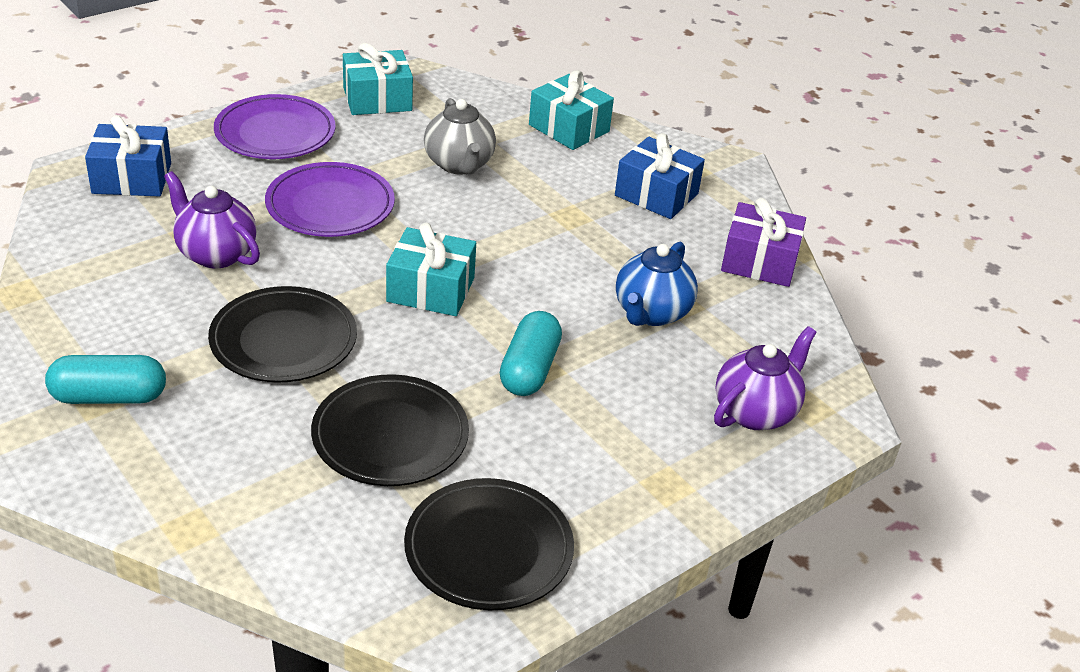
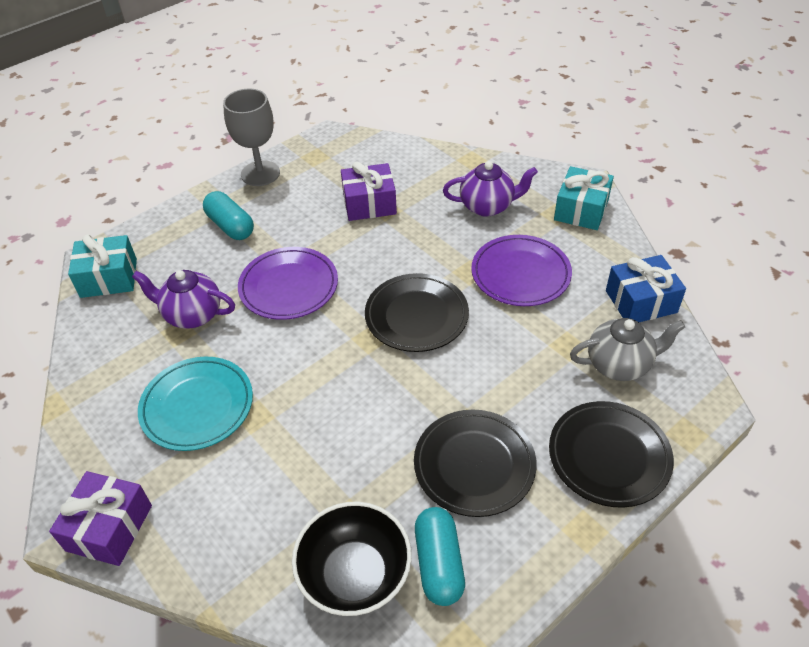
black bowl: 0 -> 1
blue gift: 2 -> 1
blue teapot: 1 -> 0
grey goblet: 0 -> 1
purple gift: 1 -> 2
turquoise gift: 3 -> 2
turquoise plate: 0 -> 1

